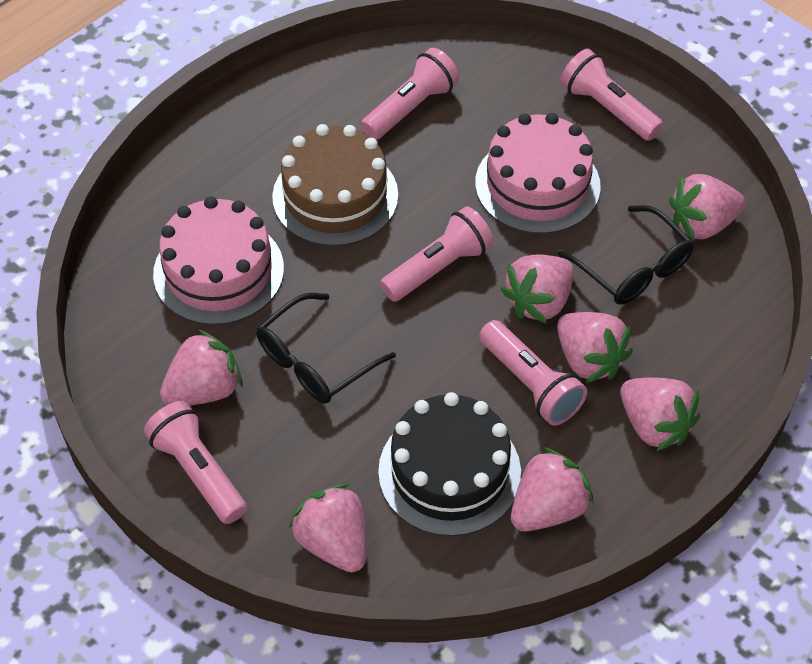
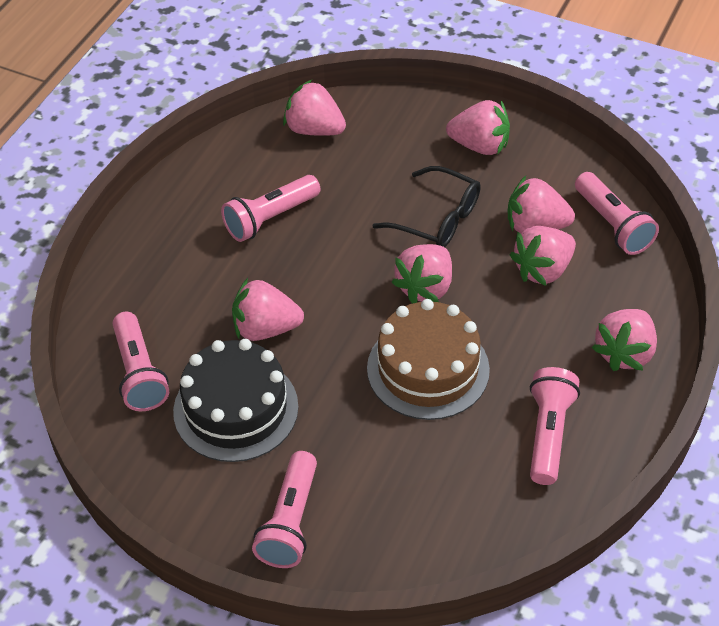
black glasses: 2 -> 1
pink cake: 2 -> 0

